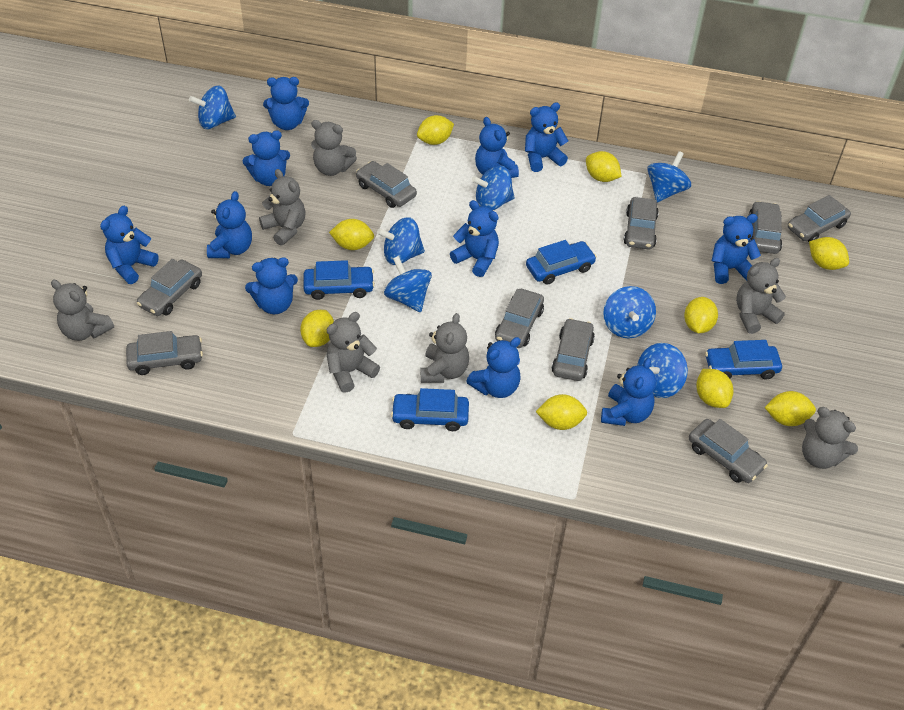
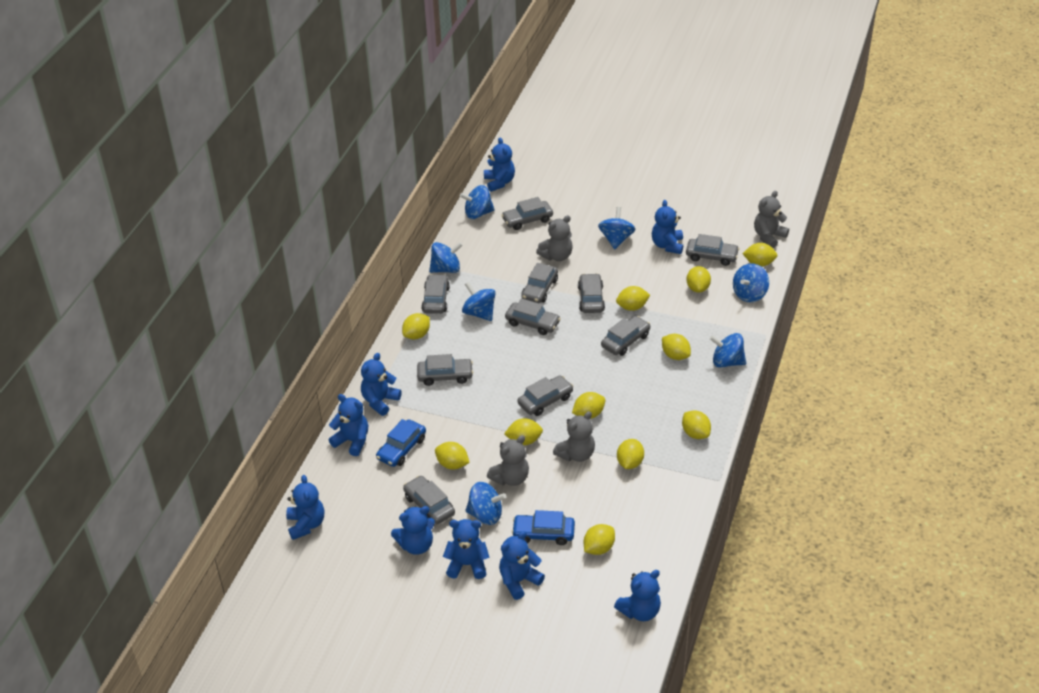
blue car: 4 -> 2
blue teddy bear: 11 -> 9
grey car: 9 -> 10
grey teddy bear: 7 -> 4
yellow lemon: 9 -> 11

